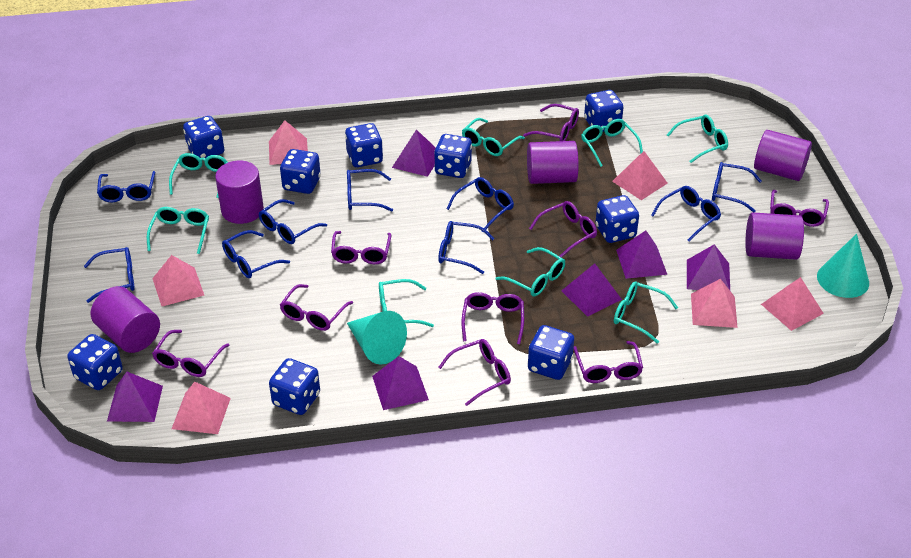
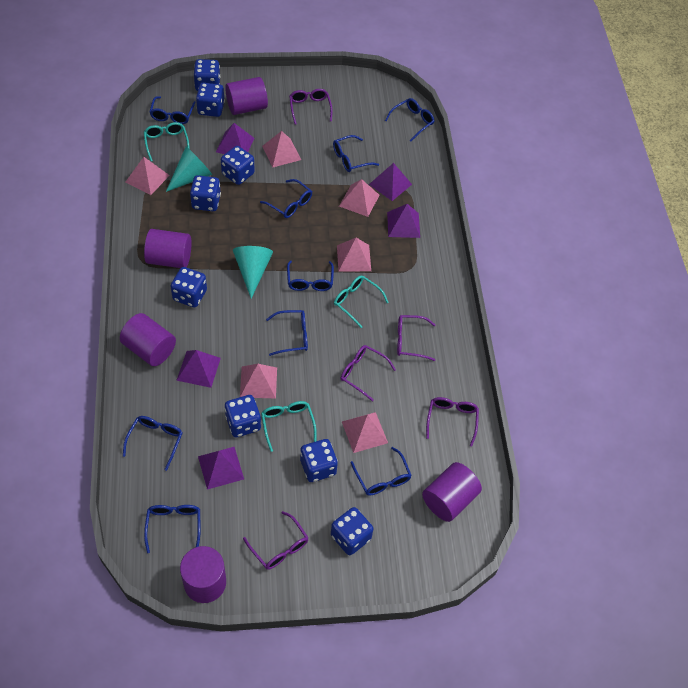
blue dice: 9 -> 8
purple glasses: 9 -> 5
purple pyramid: 6 -> 5
turquoise glasses: 8 -> 3

